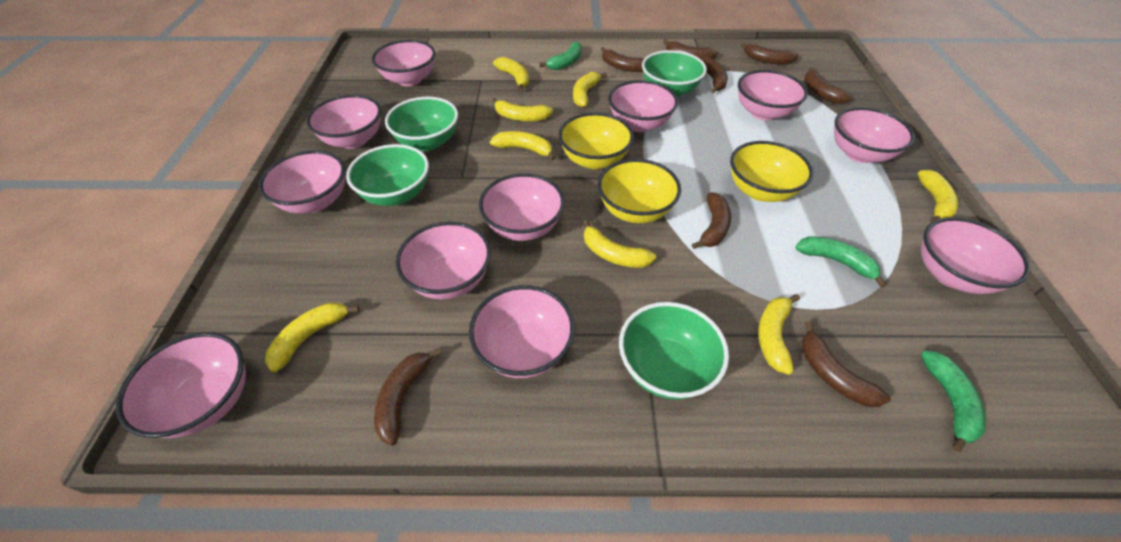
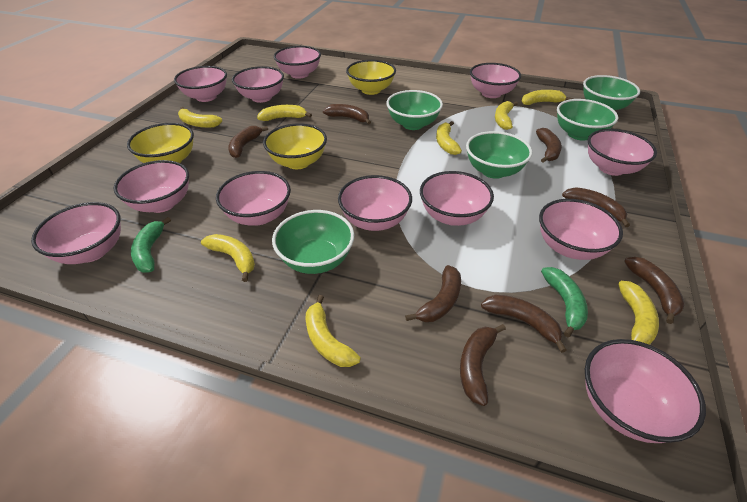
green banana: 3 -> 2
green bowl: 4 -> 5
pink bowl: 11 -> 12

